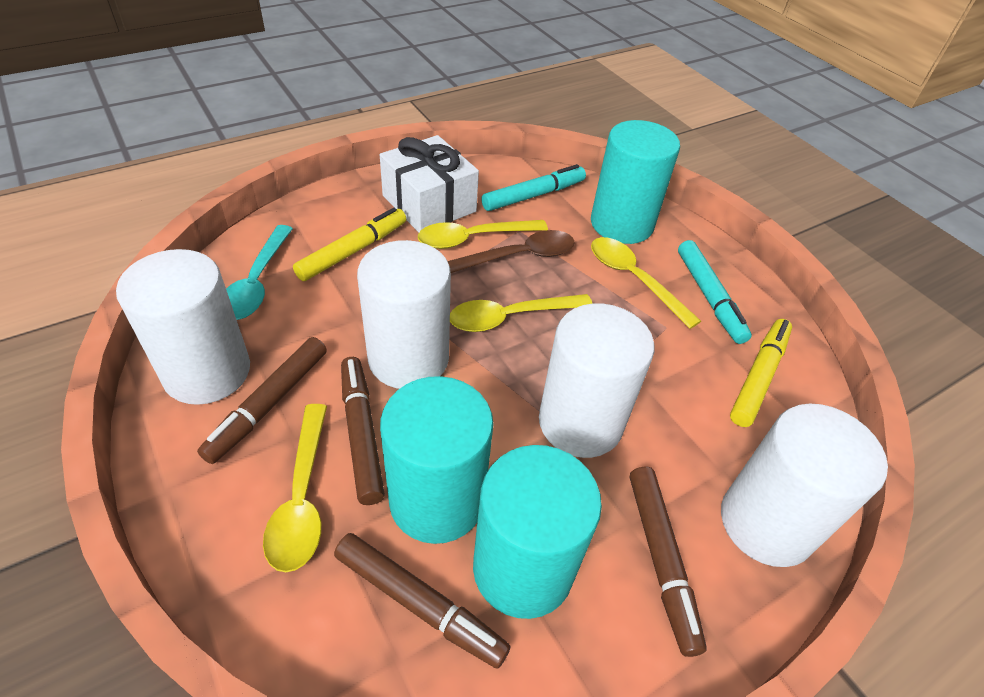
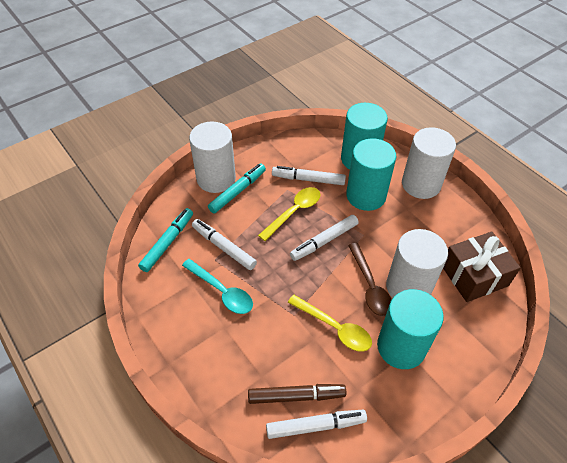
brown gift: 0 -> 1
brown marker: 4 -> 1
white cylinder: 4 -> 3
white gift: 1 -> 0
white marker: 0 -> 4
yellow marker: 2 -> 0
yellow spoon: 4 -> 2

